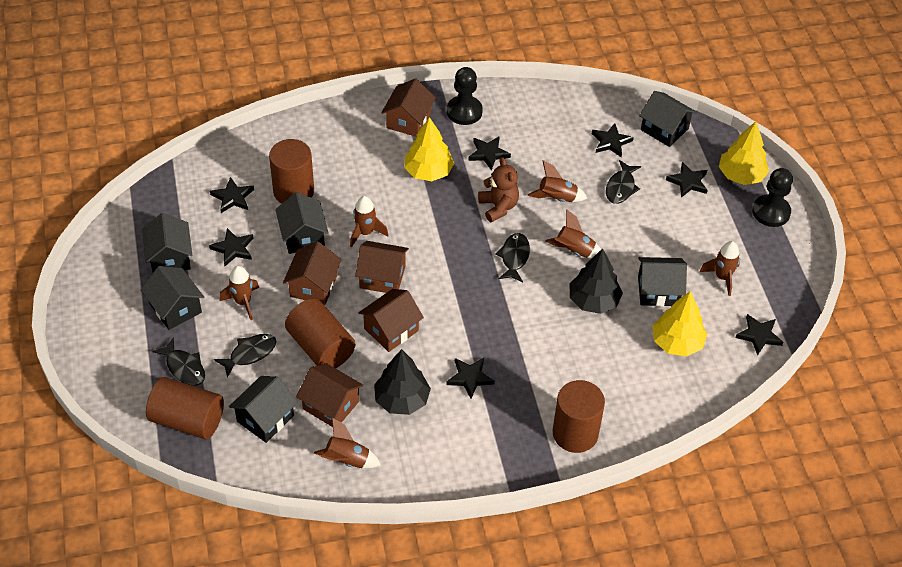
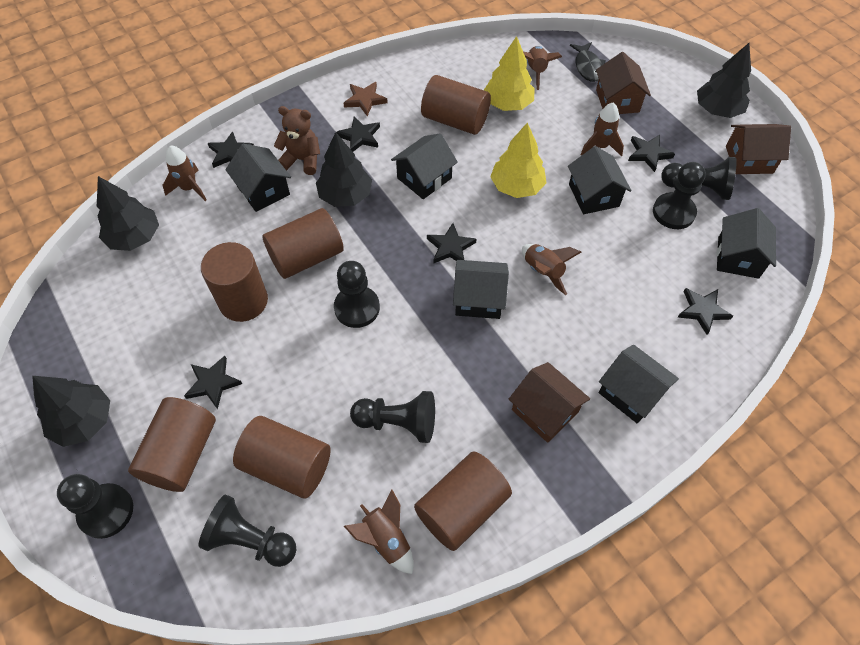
black fish: 4 -> 1
black pawn: 2 -> 6
black star: 7 -> 6
black tree: 2 -> 4
brown cylinder: 4 -> 6
brown house: 5 -> 3
brown rocket: 6 -> 5
brown star: 0 -> 1
yellow tree: 3 -> 2

